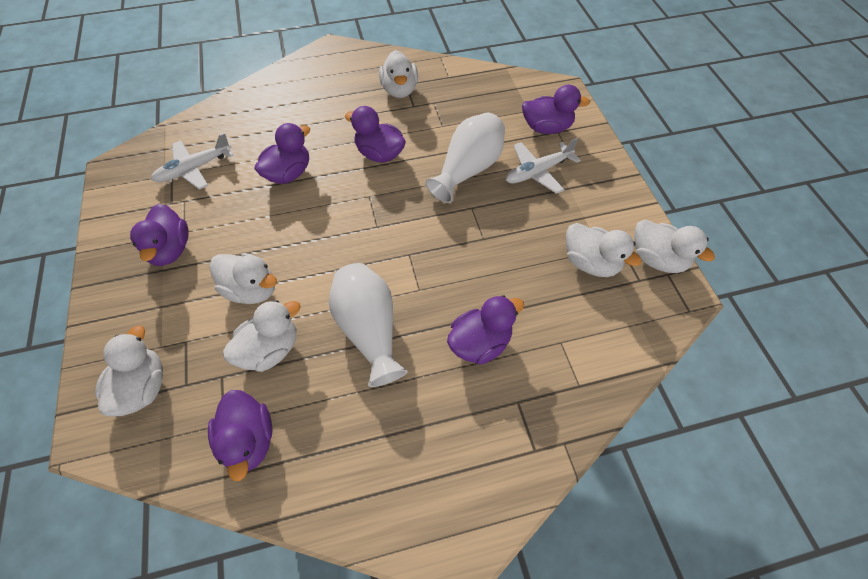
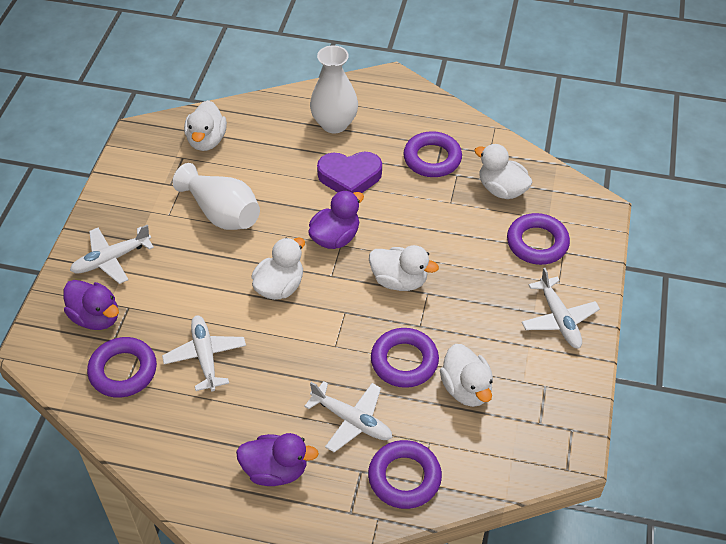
purple duck: 6 -> 3
purple heart: 0 -> 1
purple ring: 0 -> 5
white duck: 6 -> 5
white plane: 2 -> 4

